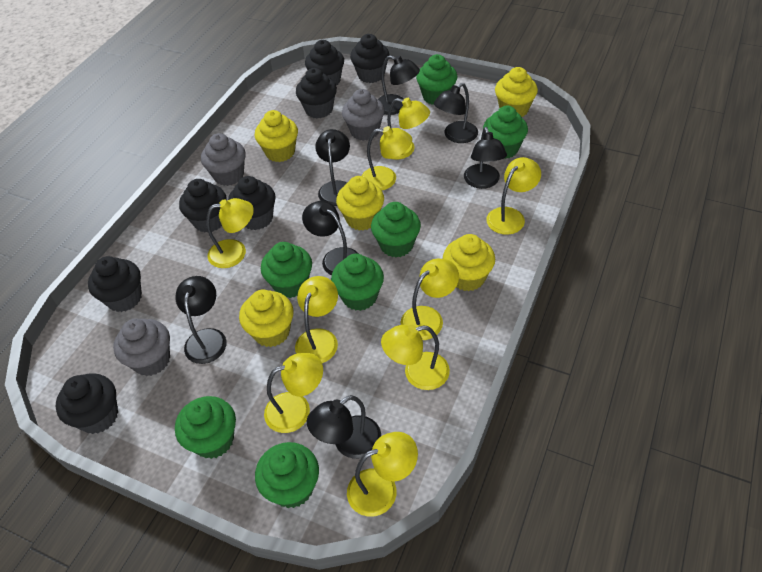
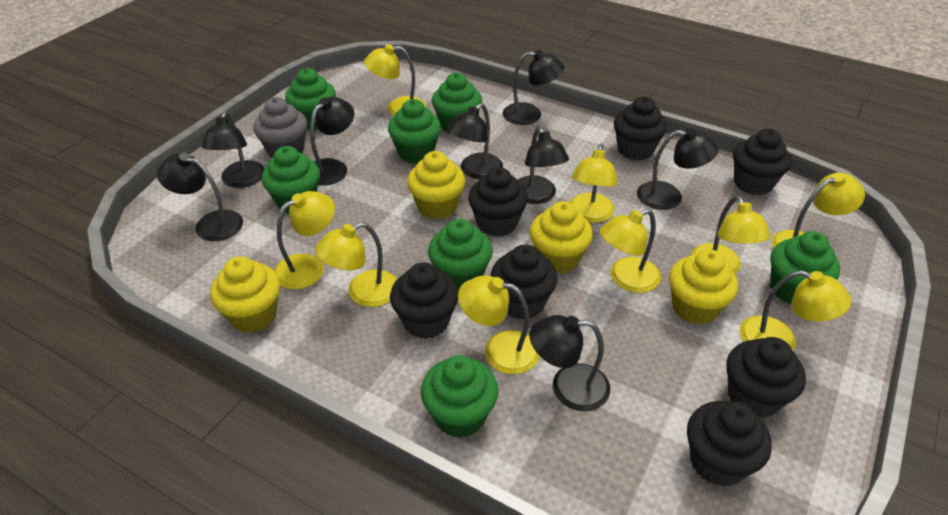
black lamp: 7 -> 8
grey cupcake: 3 -> 1
yellow cupcake: 5 -> 4

